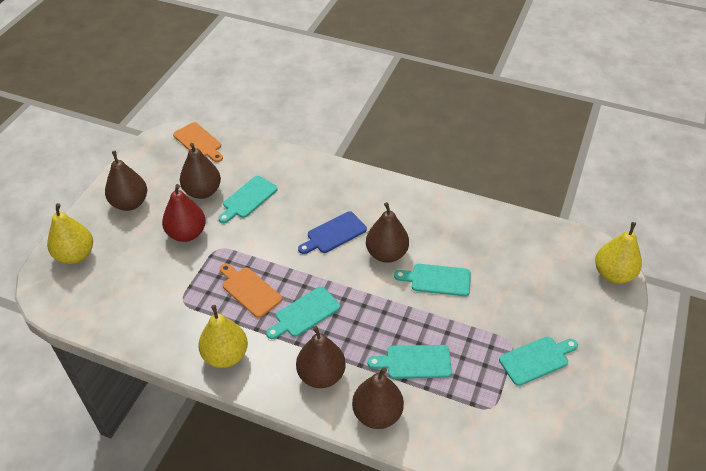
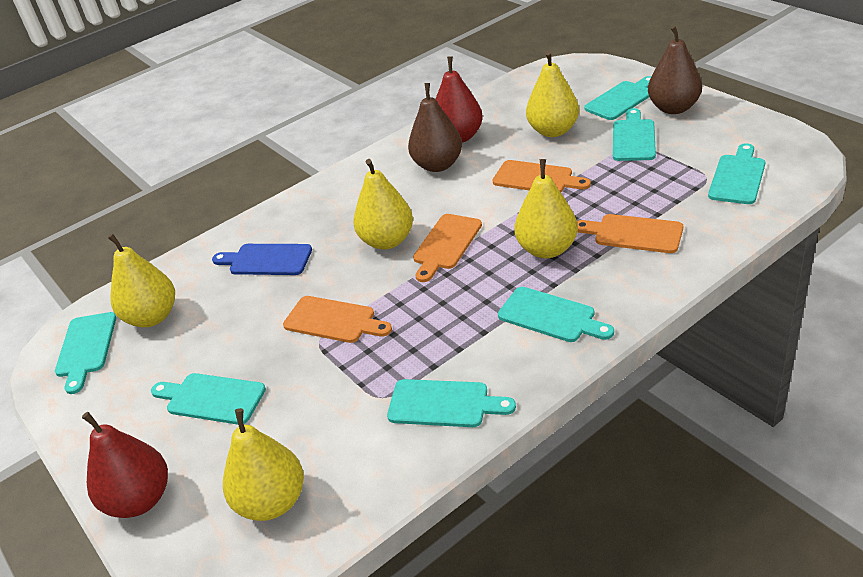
brown pear: 5 -> 2
orange cutting board: 2 -> 4
red pear: 1 -> 2
turquoise cutting board: 5 -> 7
yellow pear: 3 -> 5

